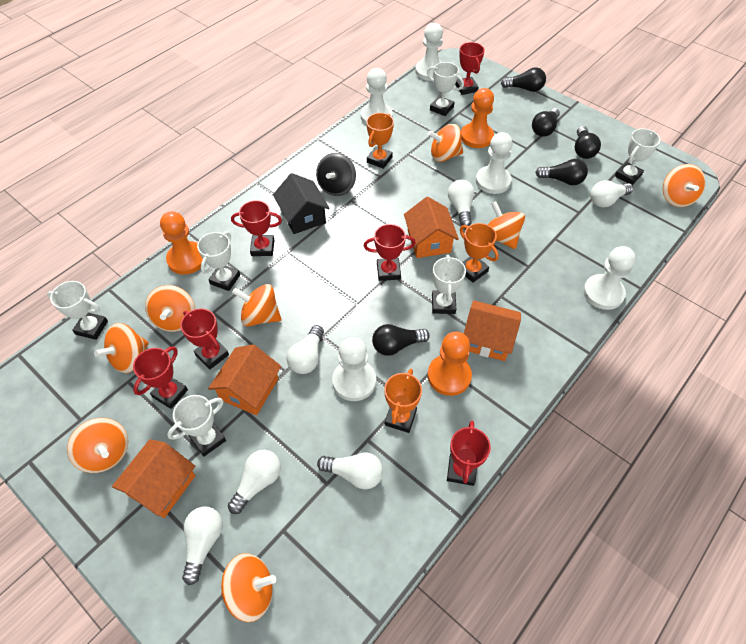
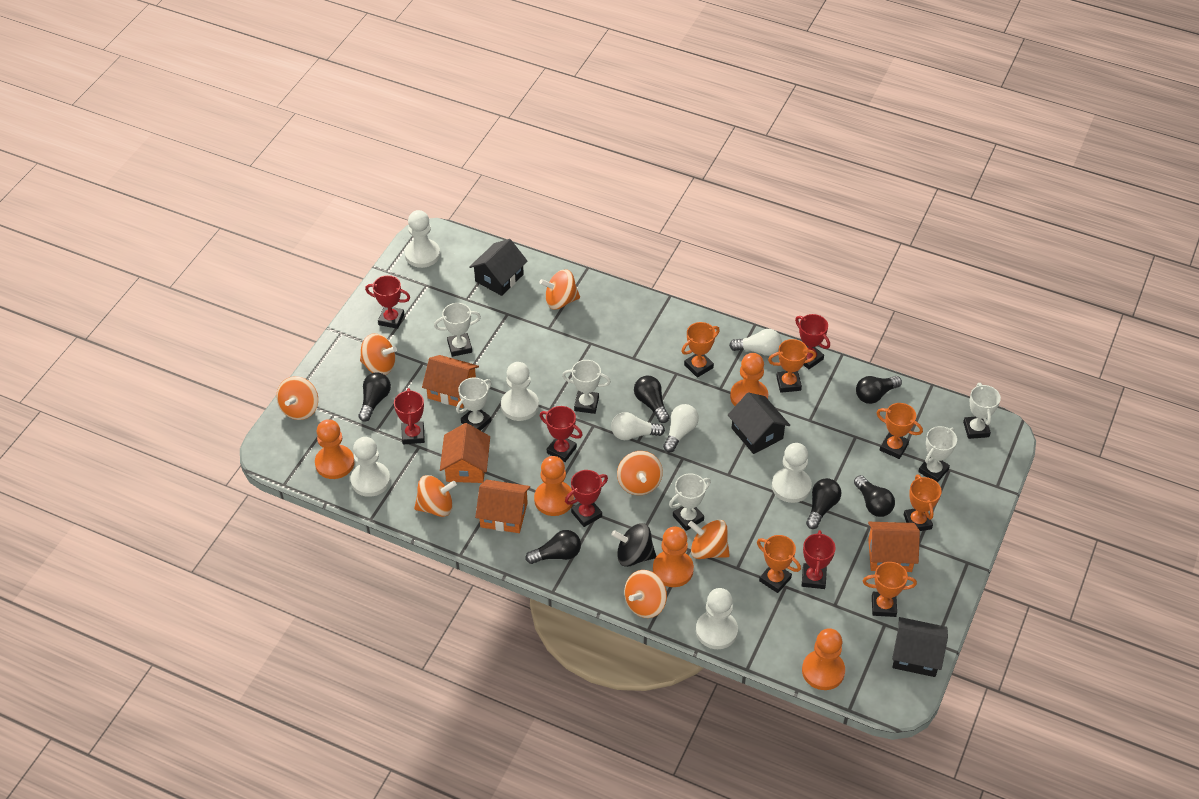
black house: 1 -> 3
black light bulb: 5 -> 6
orange pawn: 3 -> 5
orange spinning top: 8 -> 7
orange trophy: 3 -> 6
white light bulb: 6 -> 3

